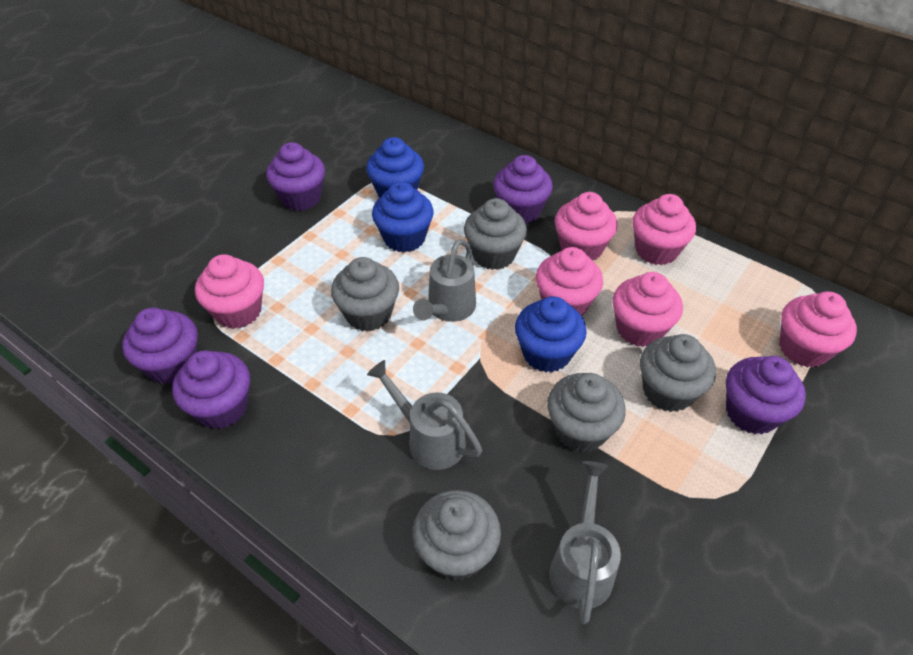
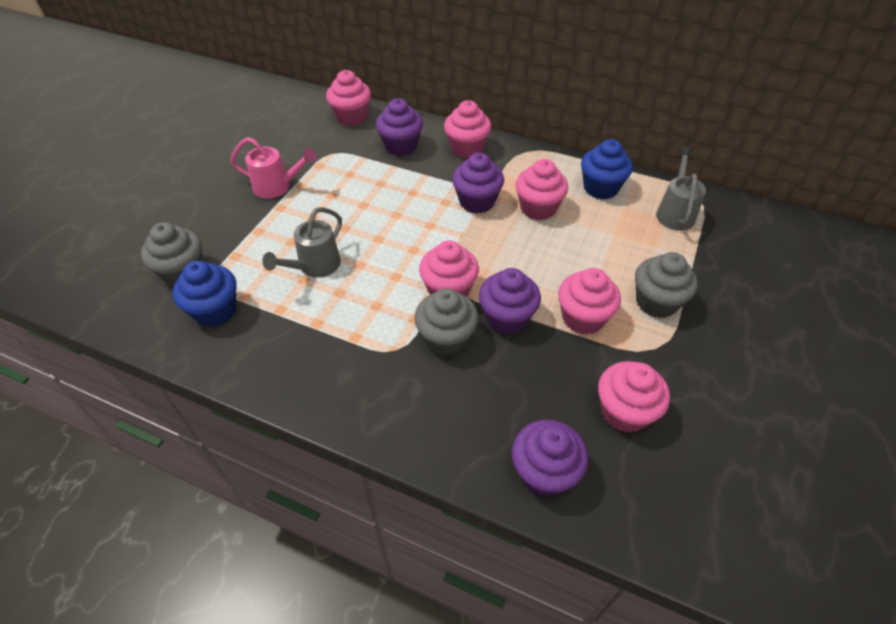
blue cupcake: 3 -> 2
grey cupcake: 5 -> 3
grey watering can: 3 -> 2
pink watering can: 0 -> 1
purple cupcake: 5 -> 4

